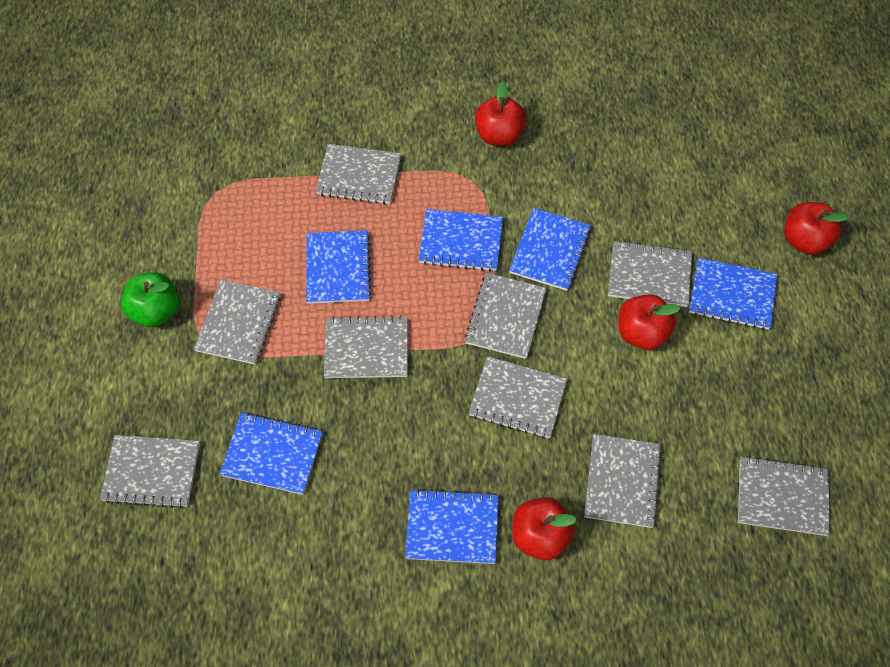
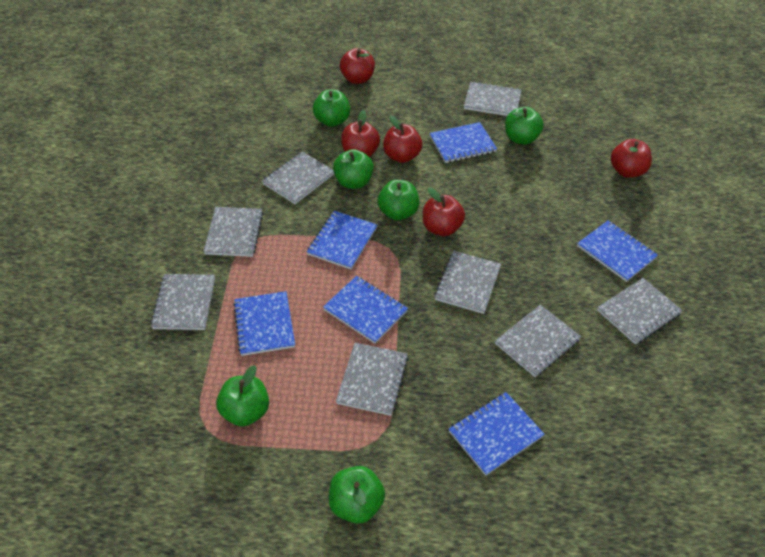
green apple: 1 -> 6
grey notebook: 9 -> 8
red apple: 4 -> 5

